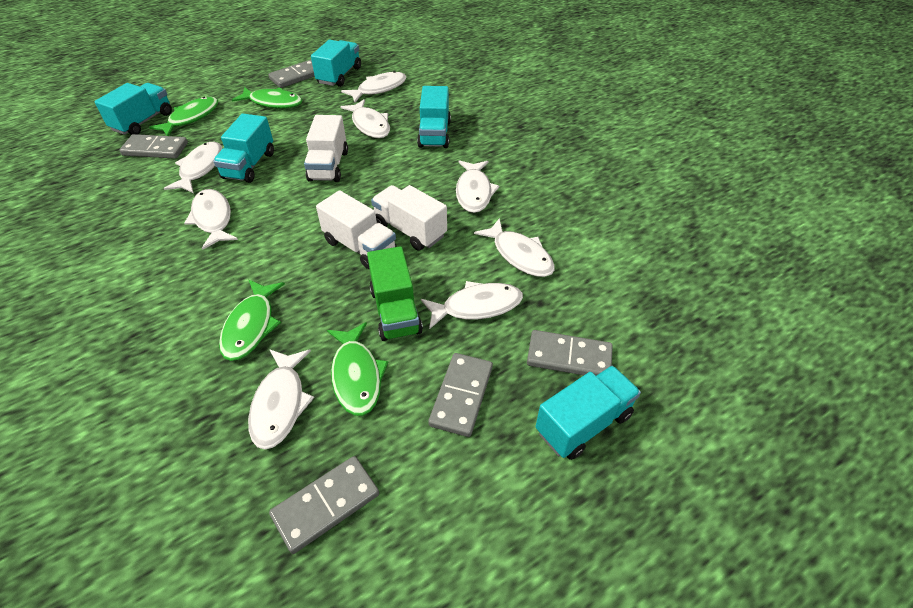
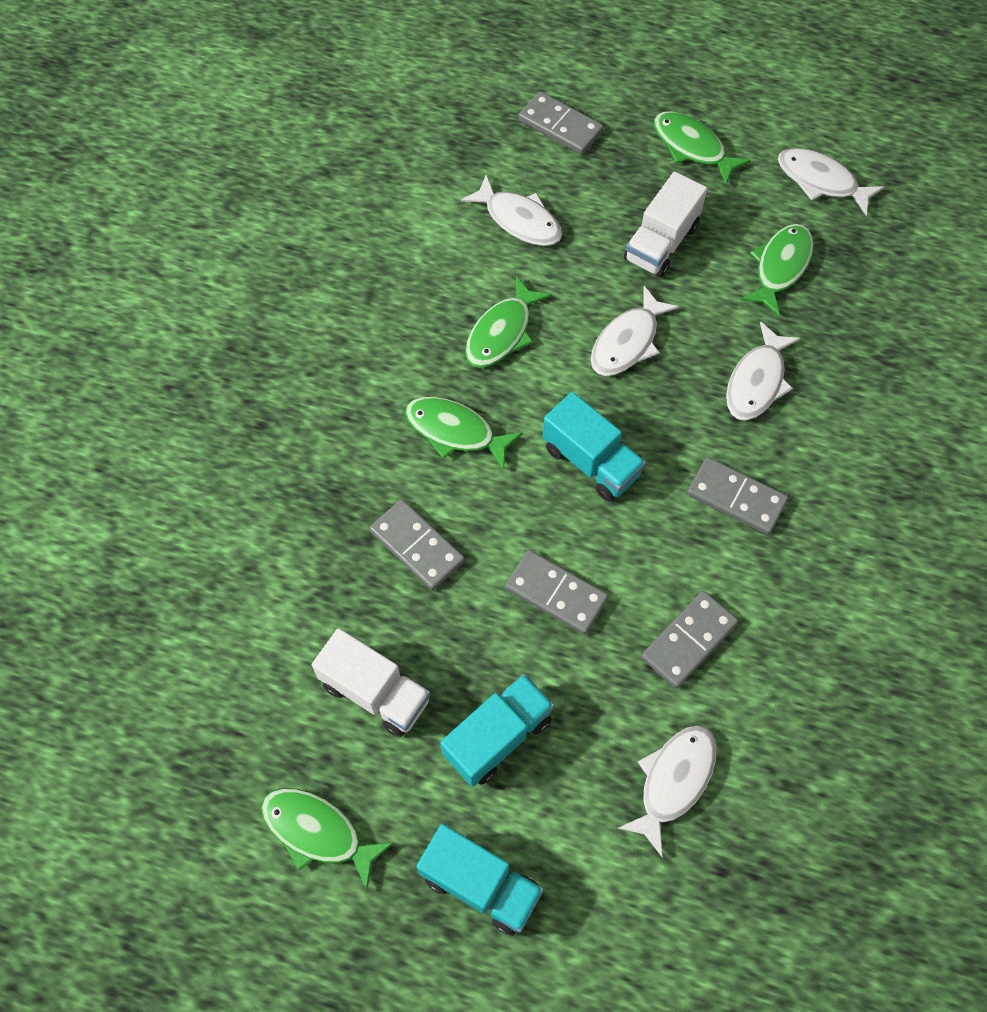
green fish: 4 -> 5
green truck: 1 -> 0
turquoise truck: 5 -> 3
white fish: 8 -> 5
white truck: 3 -> 2

